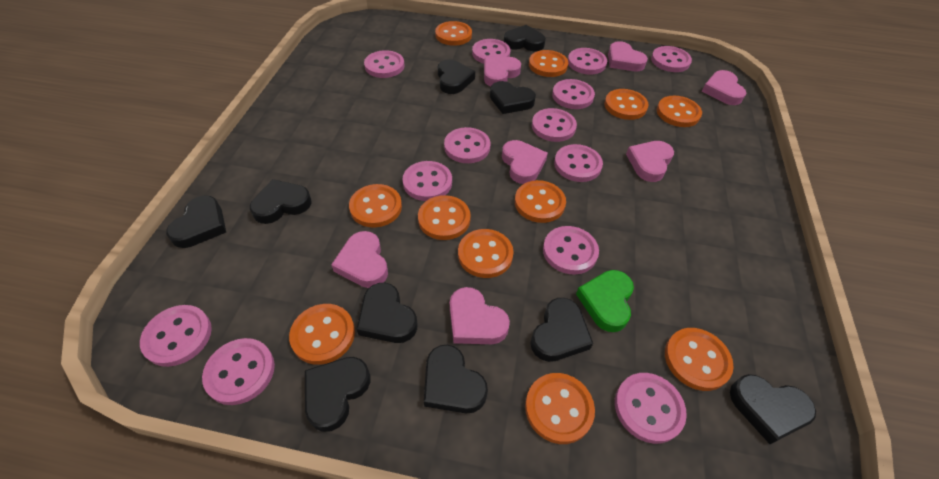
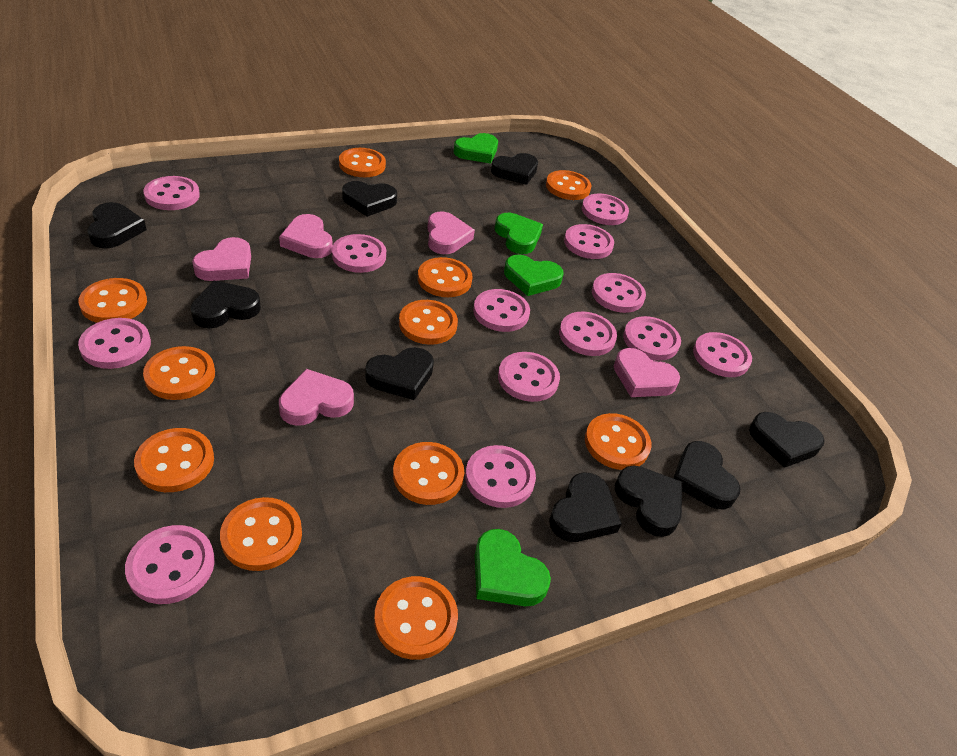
black heart: 10 -> 9
green heart: 1 -> 4
pink heart: 7 -> 5

